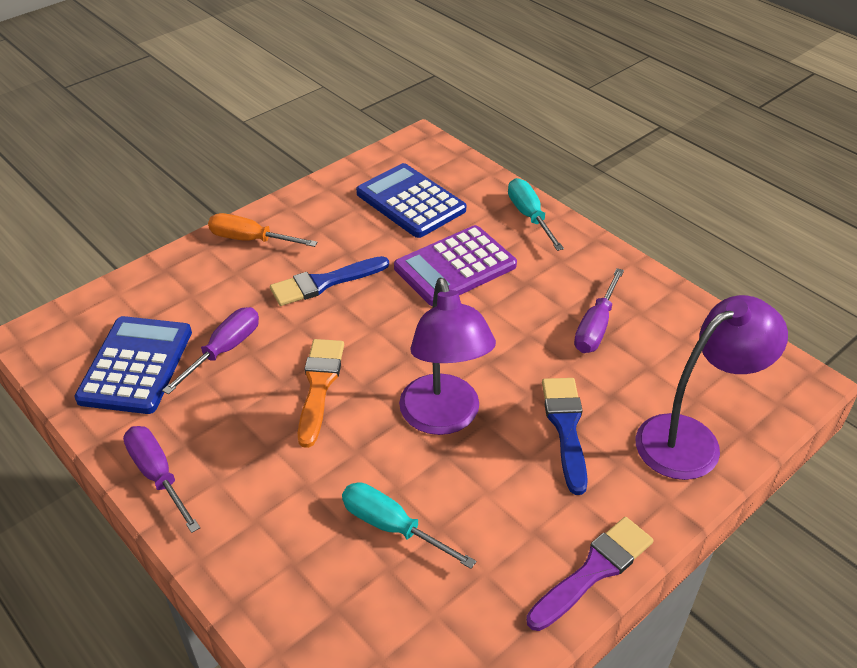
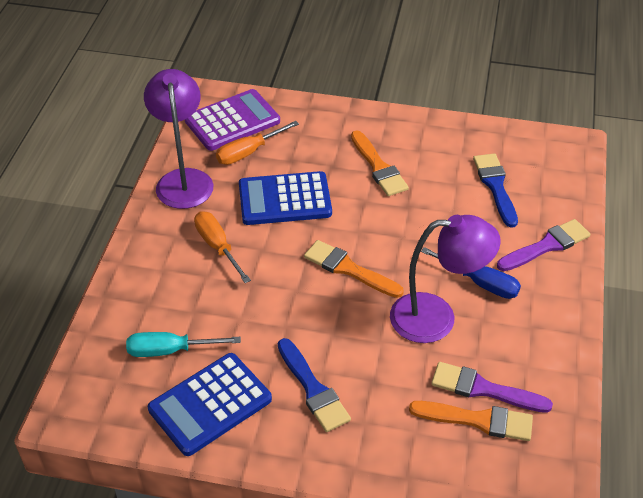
blue screwdriver: 0 -> 1
orange brush: 1 -> 3
orange screwdriver: 1 -> 2
purple brush: 1 -> 2
purple screwdriver: 3 -> 0
turquoise screwdriver: 2 -> 1

